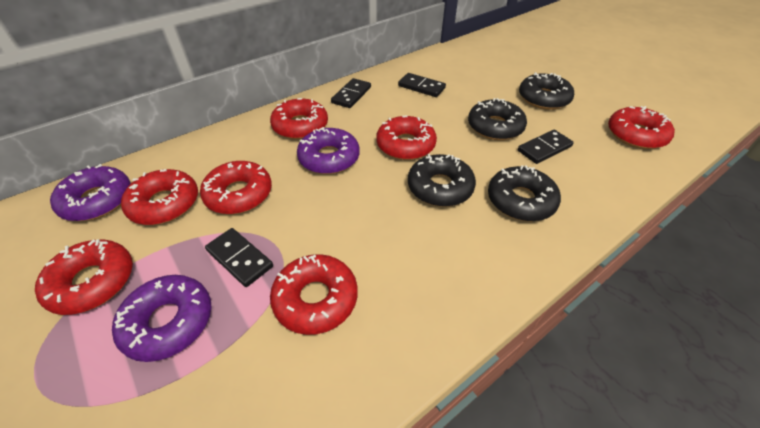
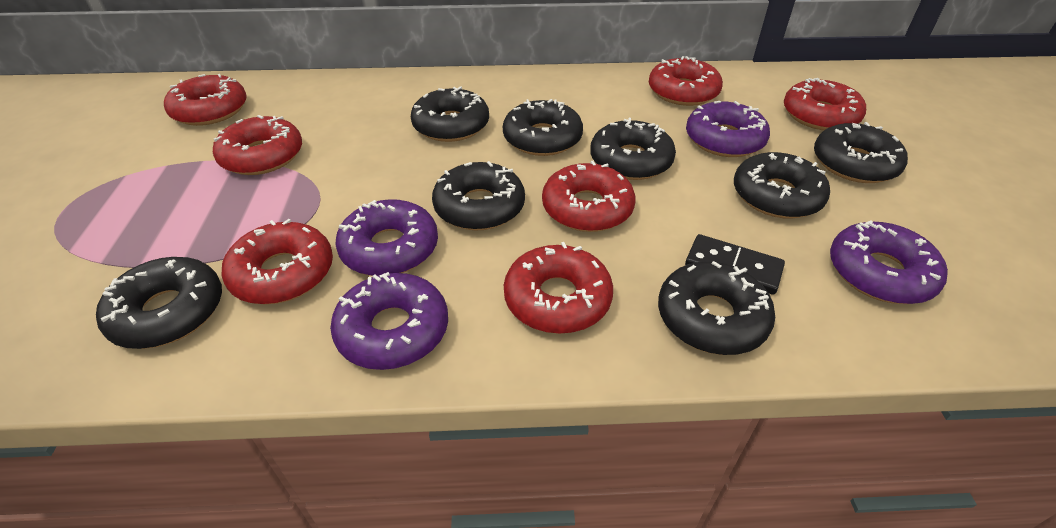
black domino: 4 -> 1
black donut: 4 -> 8
purple donut: 3 -> 4

